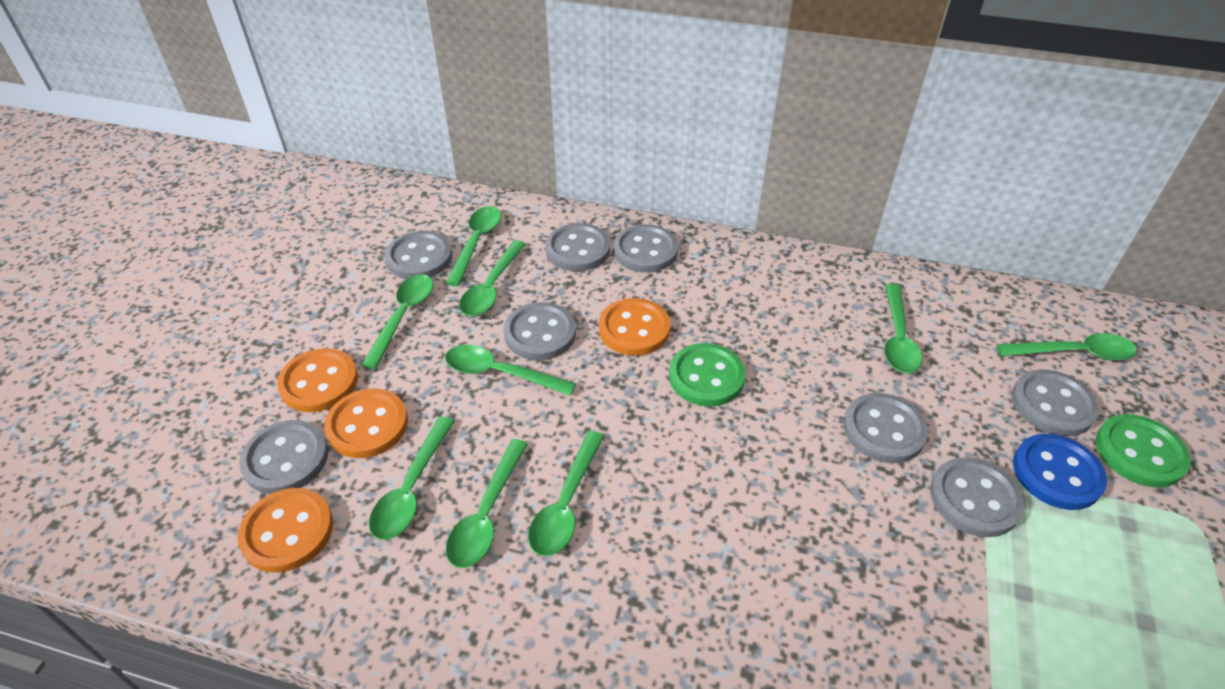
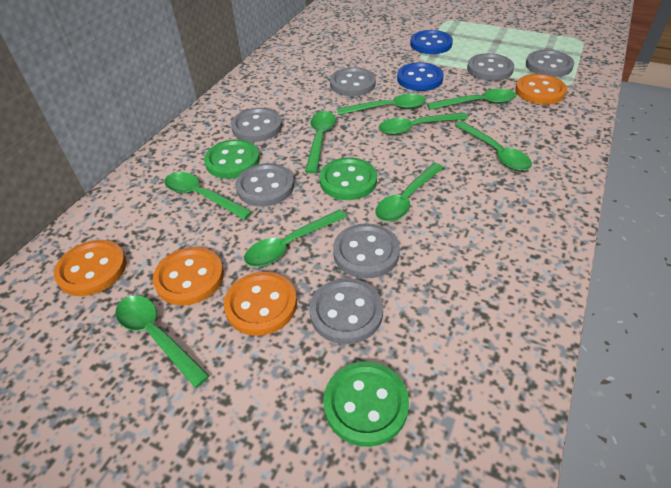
blue button: 1 -> 2
green button: 2 -> 3
grey button: 8 -> 7

